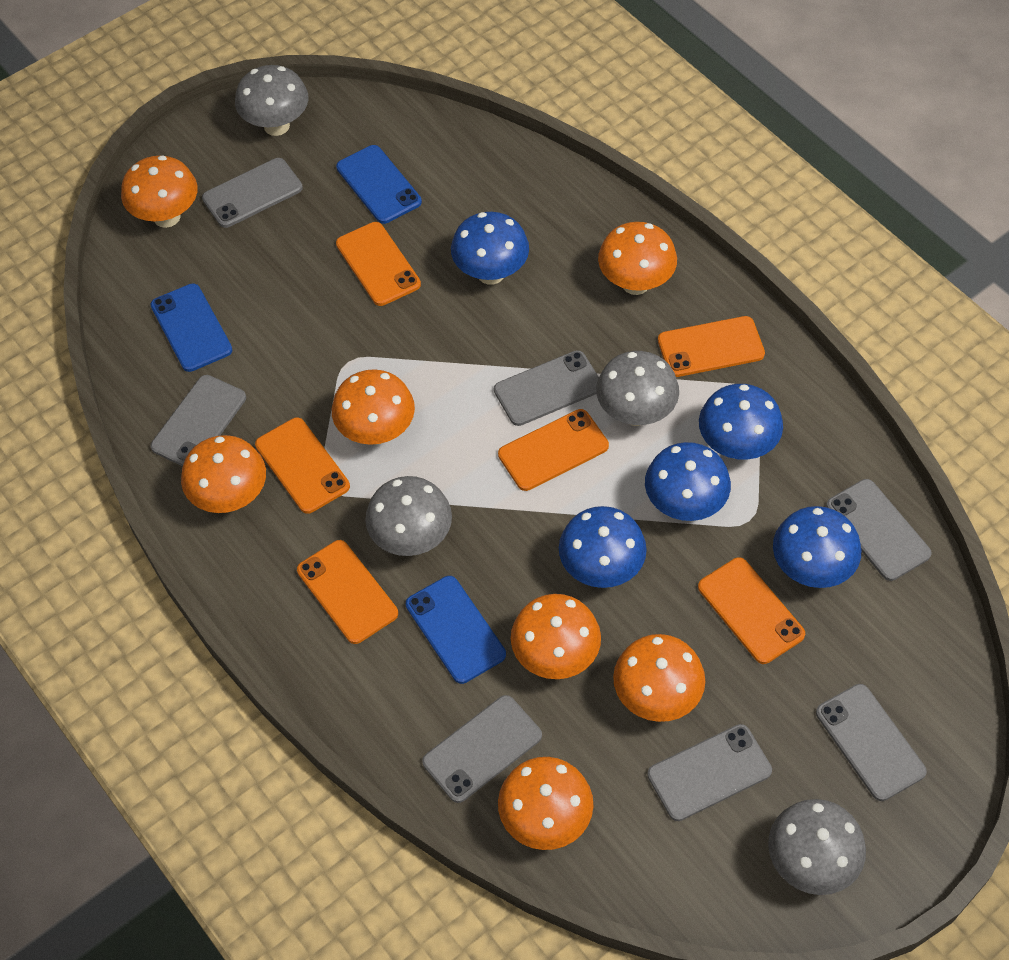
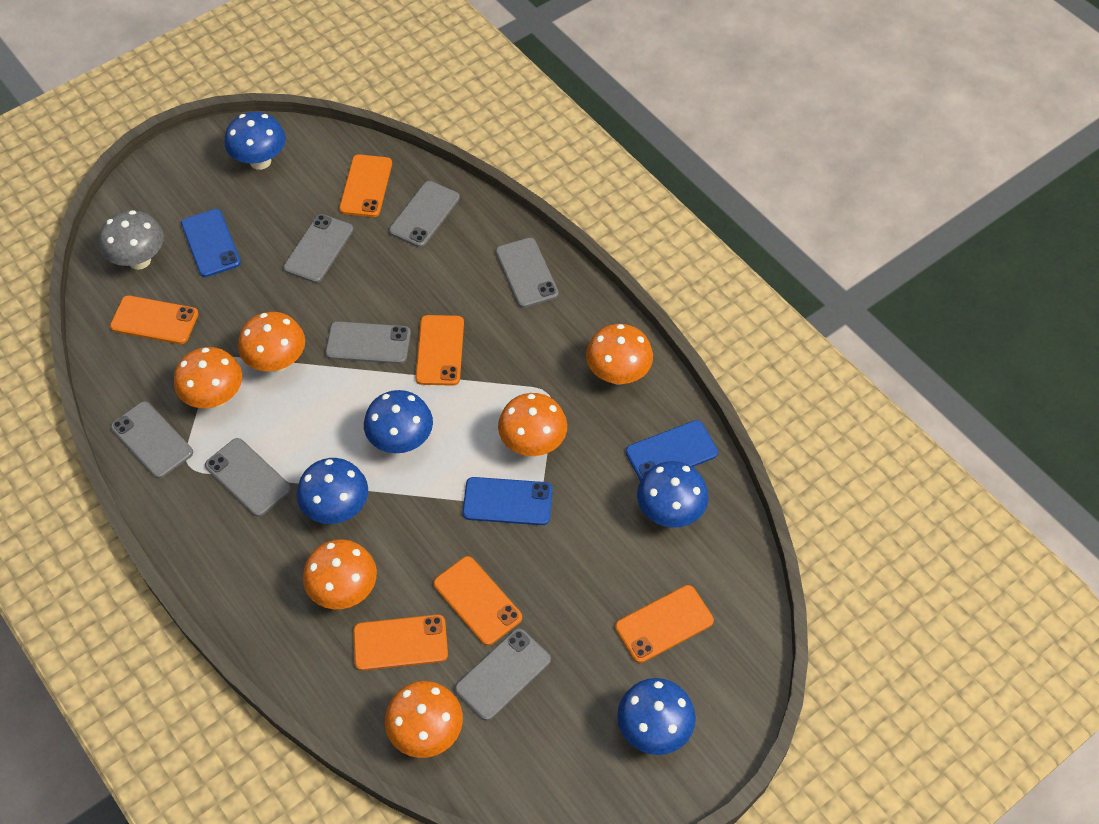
grey mushroom: 4 -> 1
orange mushroom: 7 -> 6

